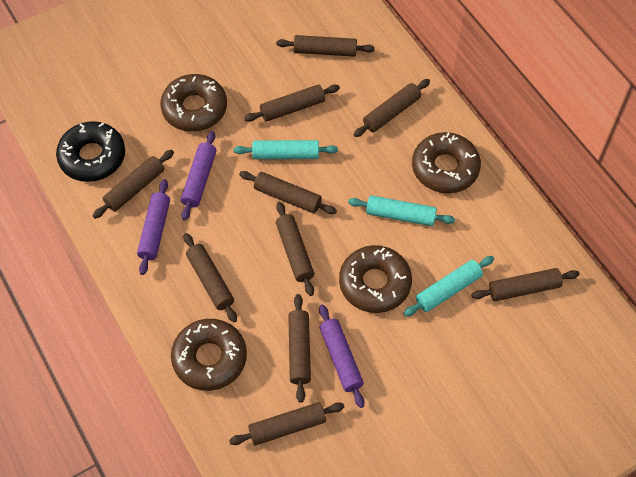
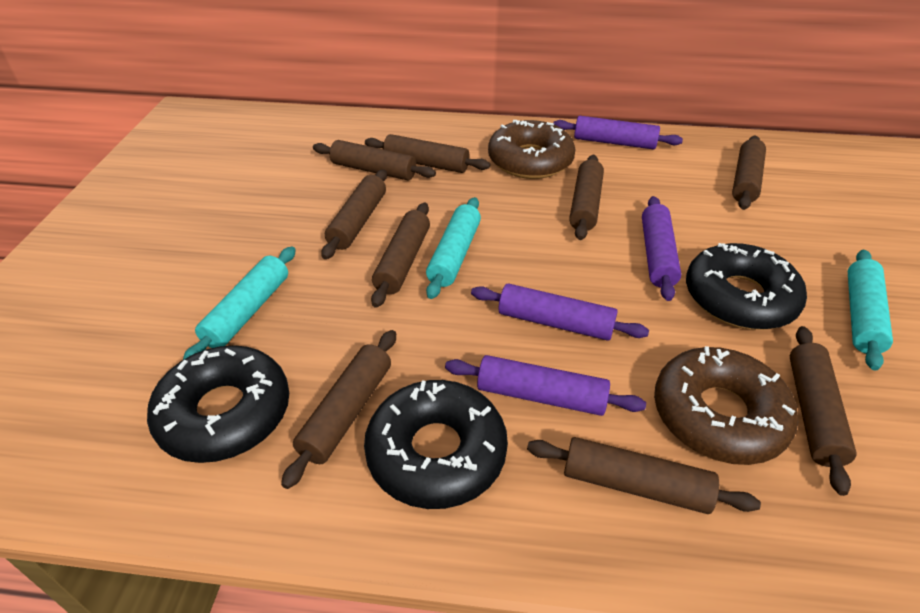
black donut: 1 -> 3
brown donut: 4 -> 2
brown rolling pin: 10 -> 9
purple rolling pin: 3 -> 4

